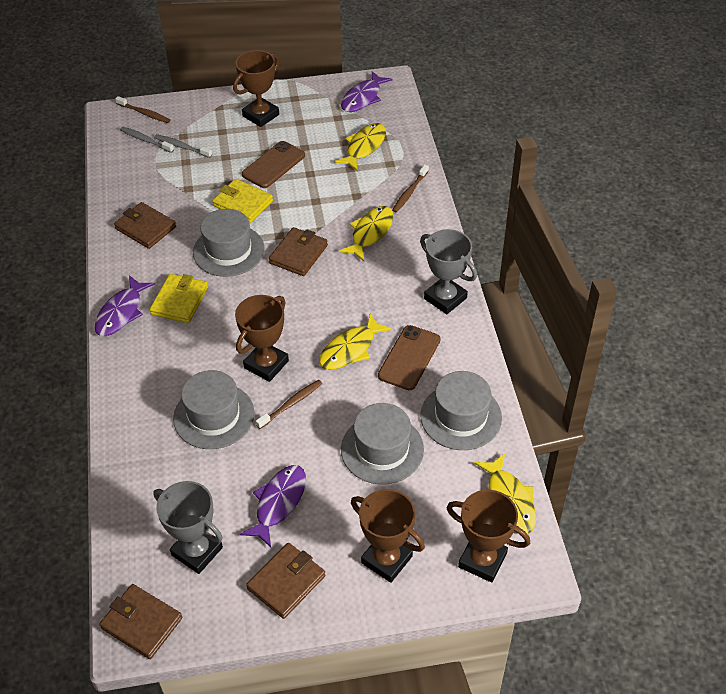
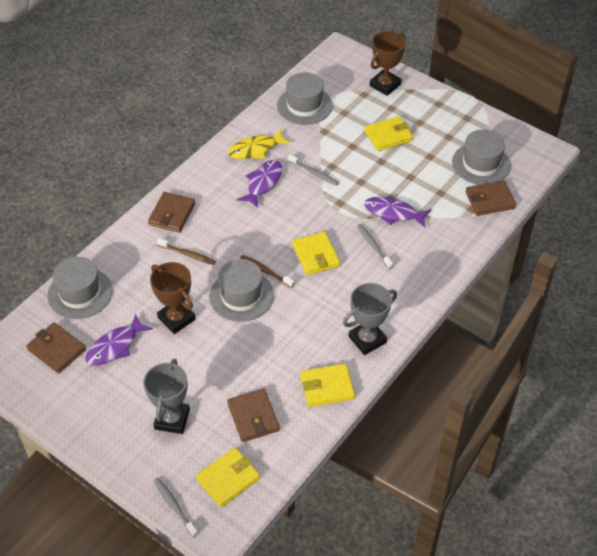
brown phone: 2 -> 0
brown toothbrush: 3 -> 2
brown trophy: 4 -> 2
grey toothbrush: 2 -> 3
yellow fish: 4 -> 1
yellow wallet: 2 -> 4

